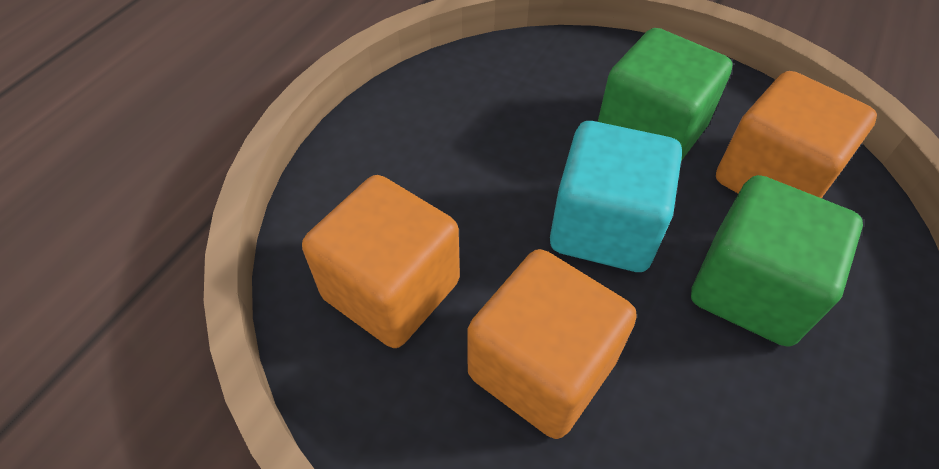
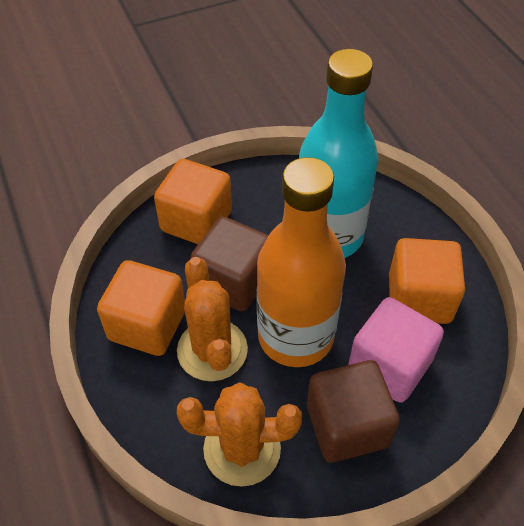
brown cube: 0 -> 2
green cube: 2 -> 0
orange bottle: 0 -> 1
orange cactus: 0 -> 2
pink cube: 0 -> 1
turquoise bottle: 0 -> 1
turquoise cube: 1 -> 0

